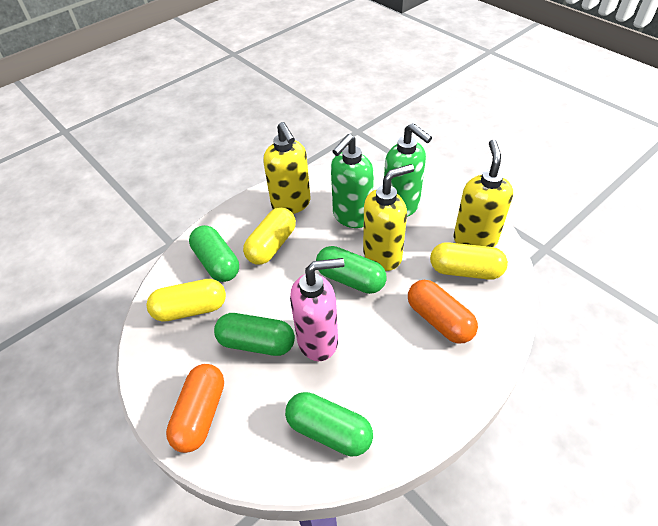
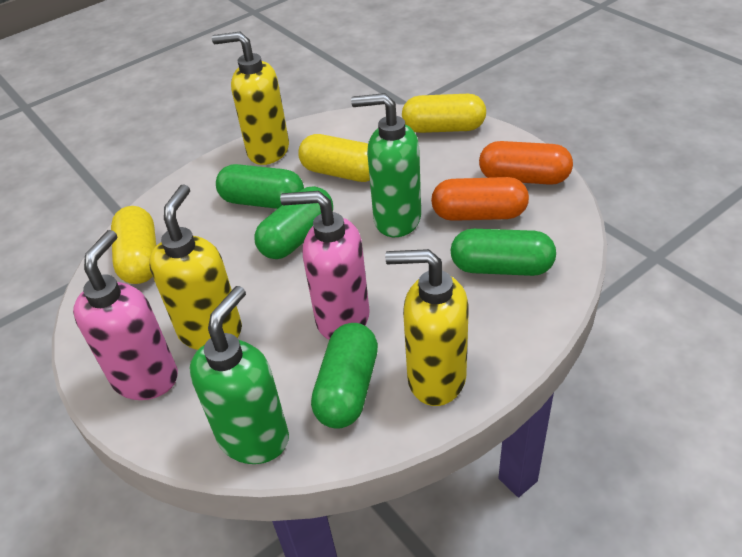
pink soap dispenser: 1 -> 2

